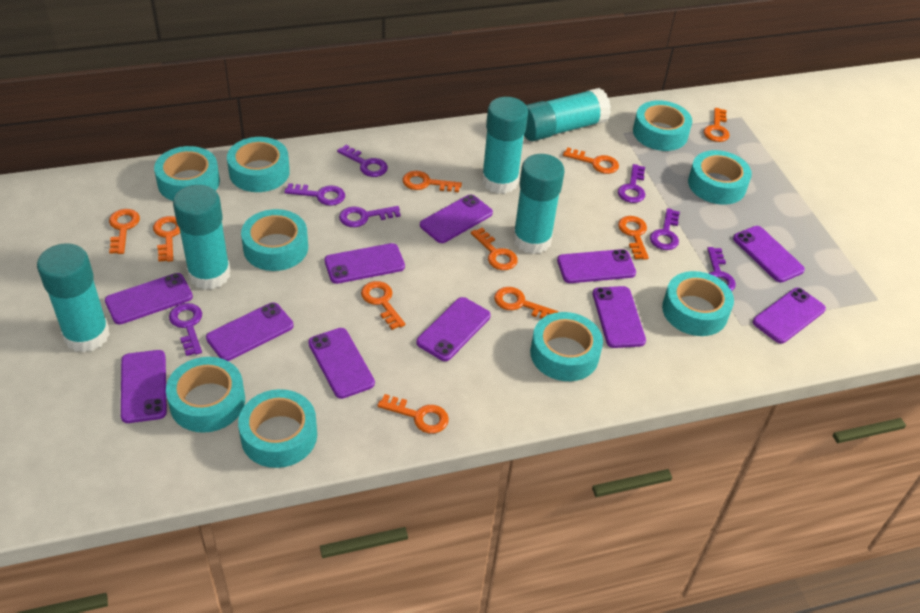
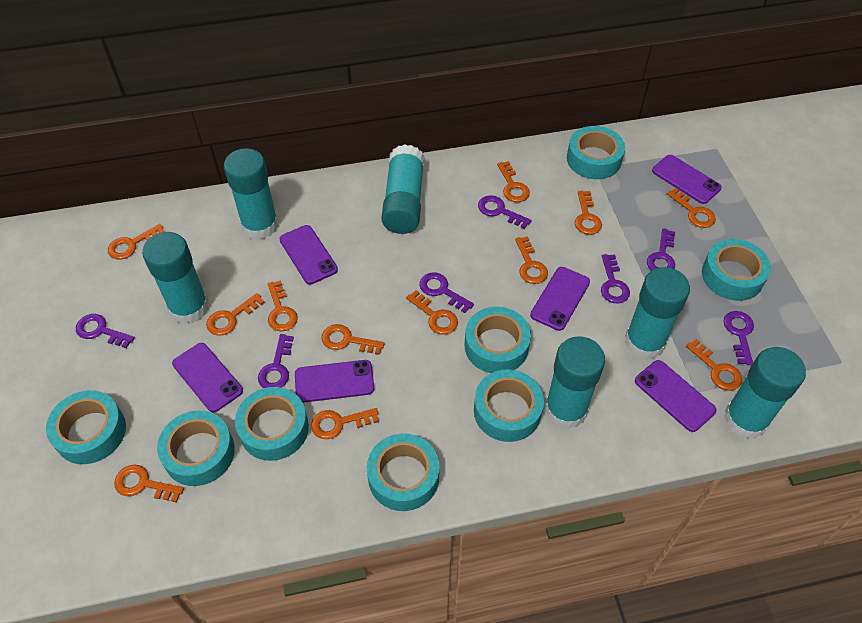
orange key: 10 -> 12
purple phone: 11 -> 6
turquoise glue stick: 5 -> 6
turquoise tape: 9 -> 8

